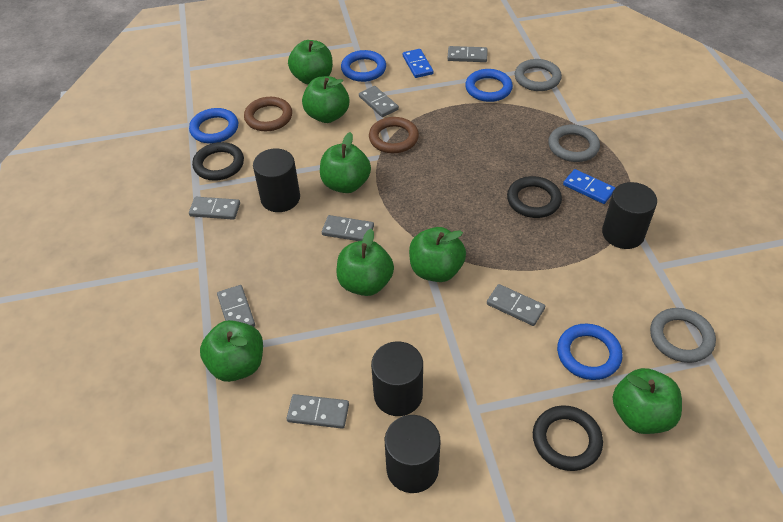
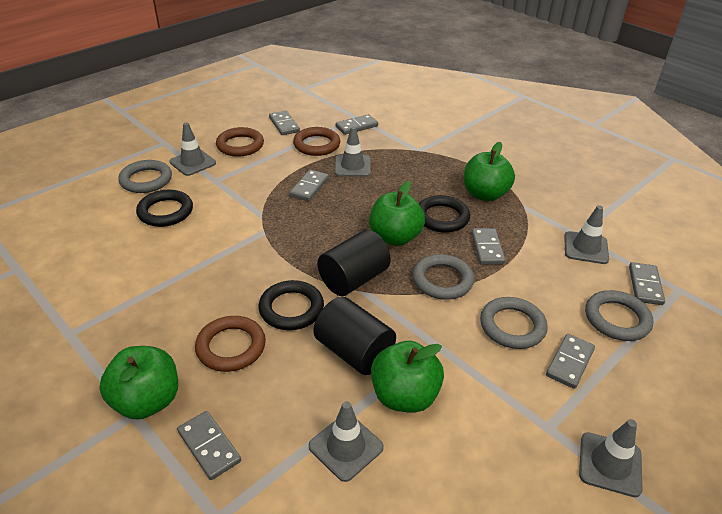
black cylinder: 4 -> 2
blue domino: 2 -> 0
blue ring: 4 -> 0
brown ring: 2 -> 3
green apple: 7 -> 4
grey ring: 3 -> 4
grey traffic cone: 0 -> 5

